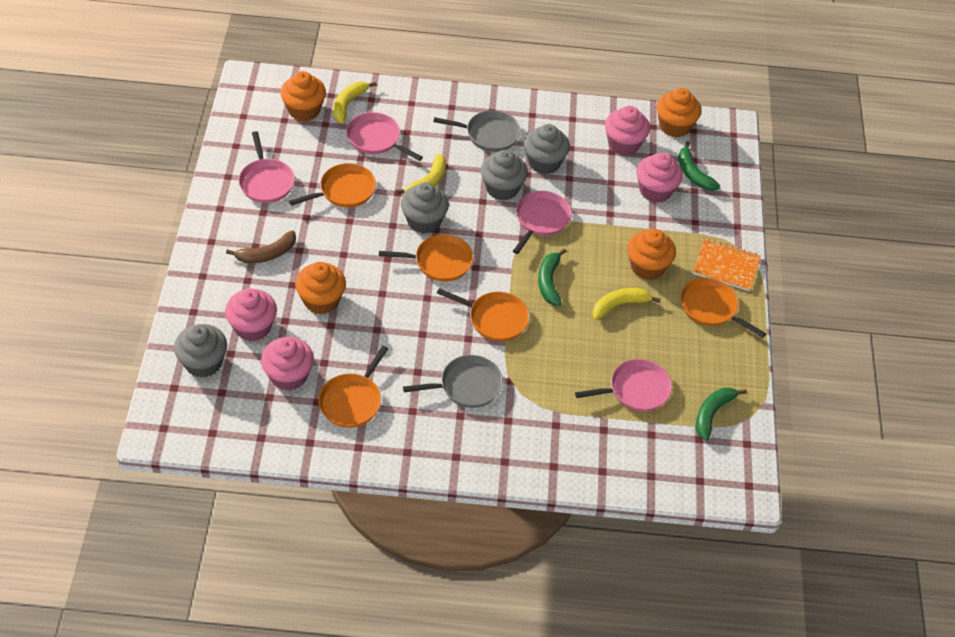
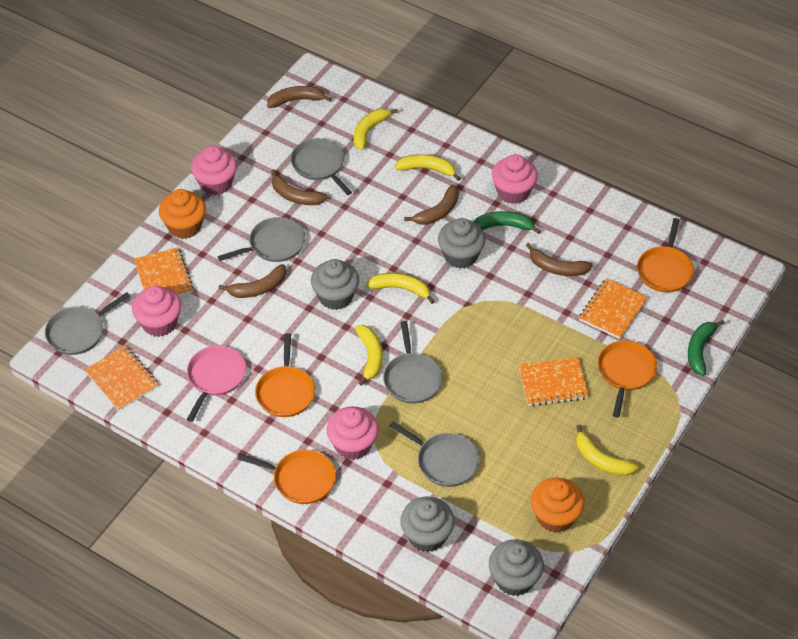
brown banana: 1 -> 5
green banana: 3 -> 2
grey pan: 2 -> 5
orange cupcake: 4 -> 2
orange notebook: 1 -> 4
orange pan: 5 -> 4
pink pan: 4 -> 1
yellow banana: 3 -> 5

